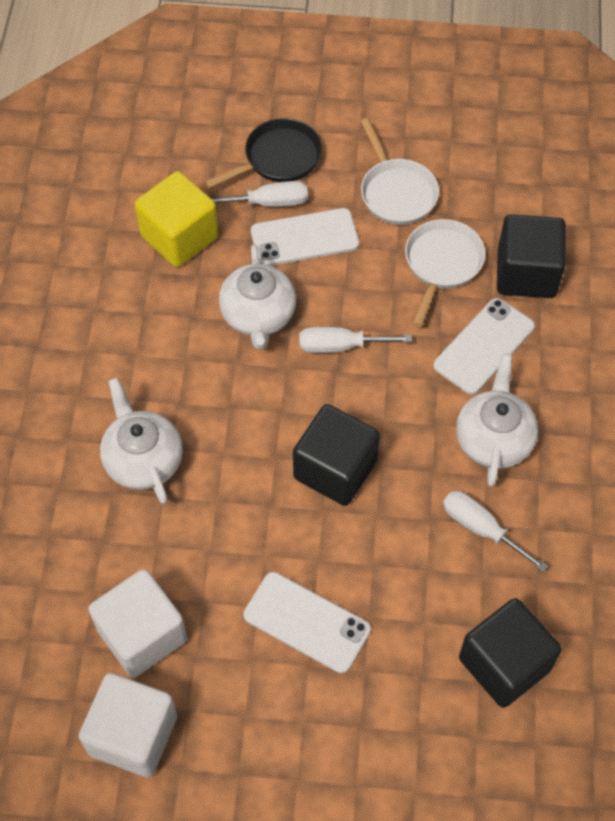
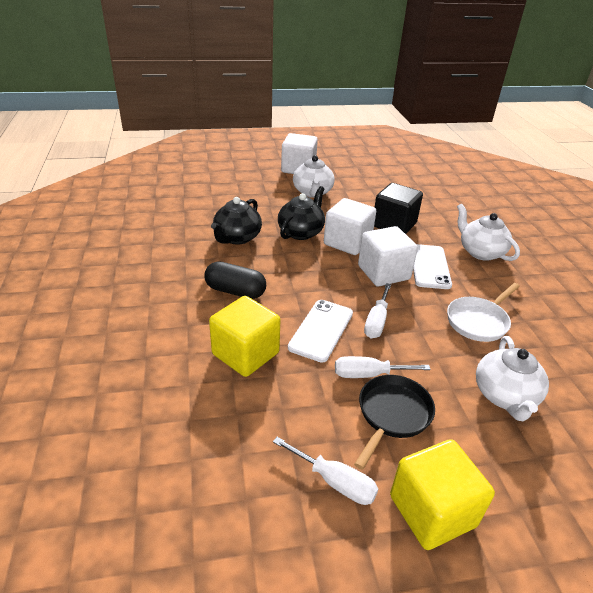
black capsule: 0 -> 1
black cube: 3 -> 1
black teapot: 0 -> 2
white cube: 2 -> 3
white pan: 2 -> 1
white phone: 3 -> 2
yellow cube: 1 -> 2

